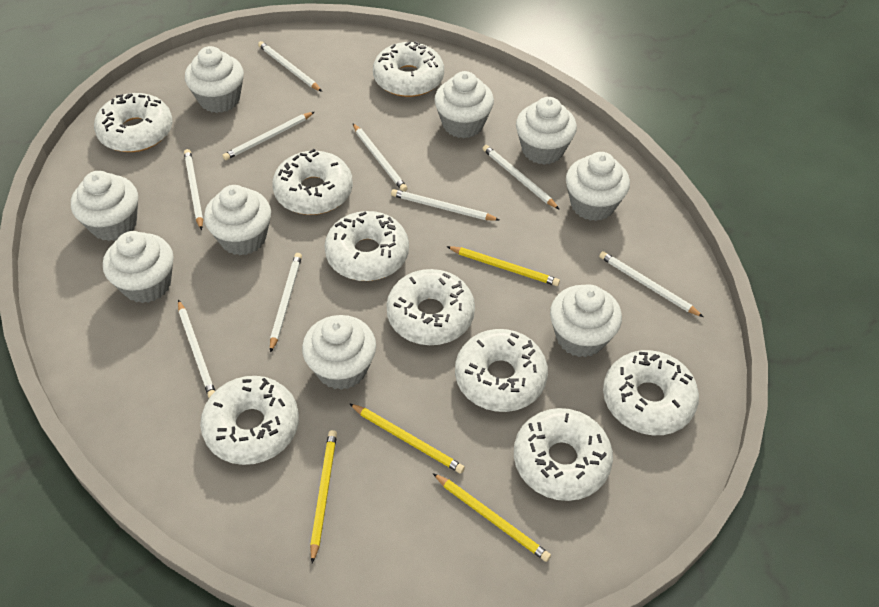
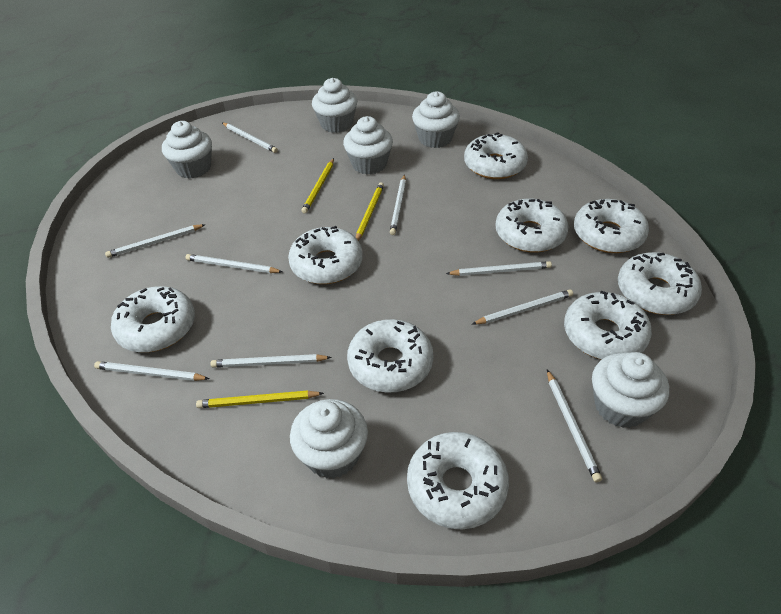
white cupcake: 9 -> 6
yellow pencil: 4 -> 3

